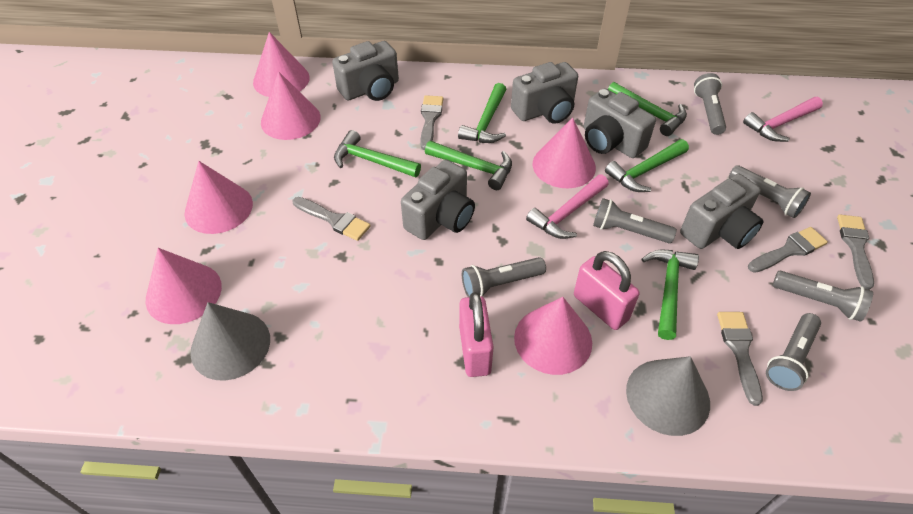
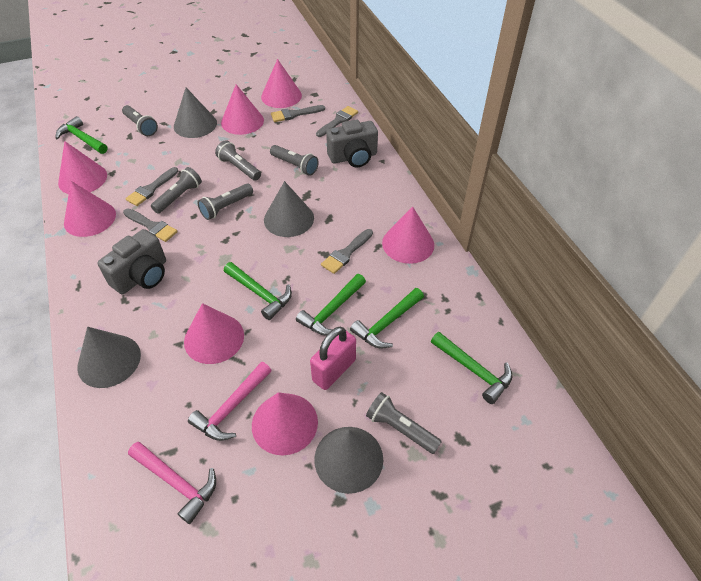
green hammer: 6 -> 5
grey camera: 5 -> 2
grey cone: 2 -> 4
pink cone: 6 -> 7
pink padlock: 2 -> 1

